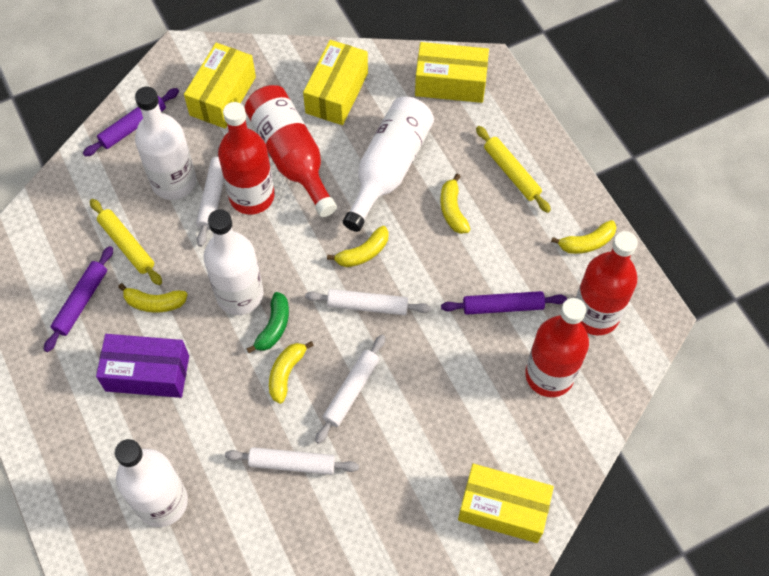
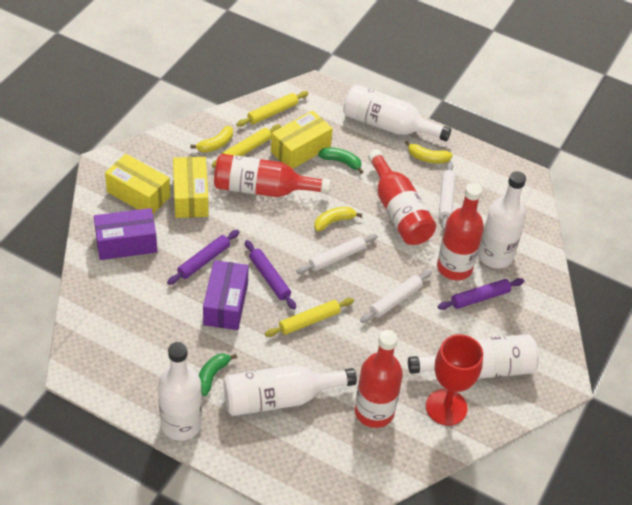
green banana: 1 -> 2
purple box: 1 -> 2
red goblet: 0 -> 1
white bottle: 4 -> 5
white rolling pin: 4 -> 3
yellow banana: 5 -> 3
yellow box: 4 -> 3
yellow rolling pin: 2 -> 3

